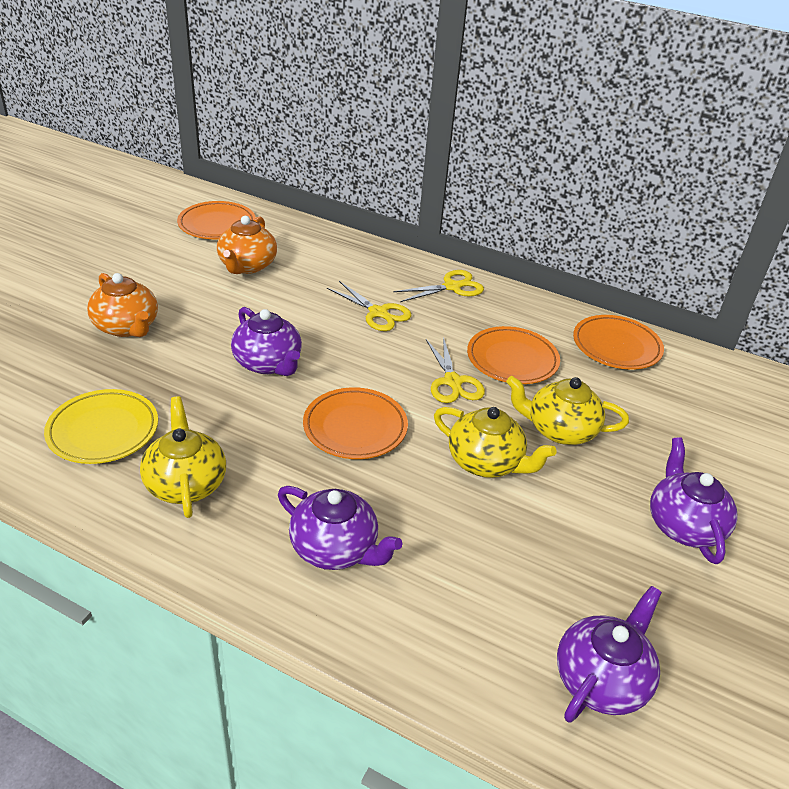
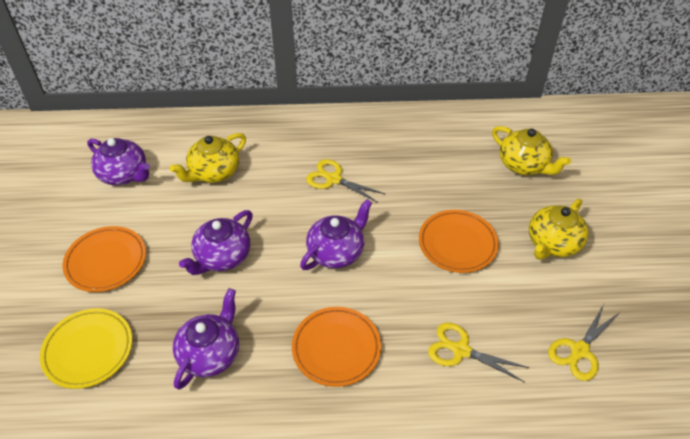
orange plate: 4 -> 3
orange teapot: 2 -> 0

